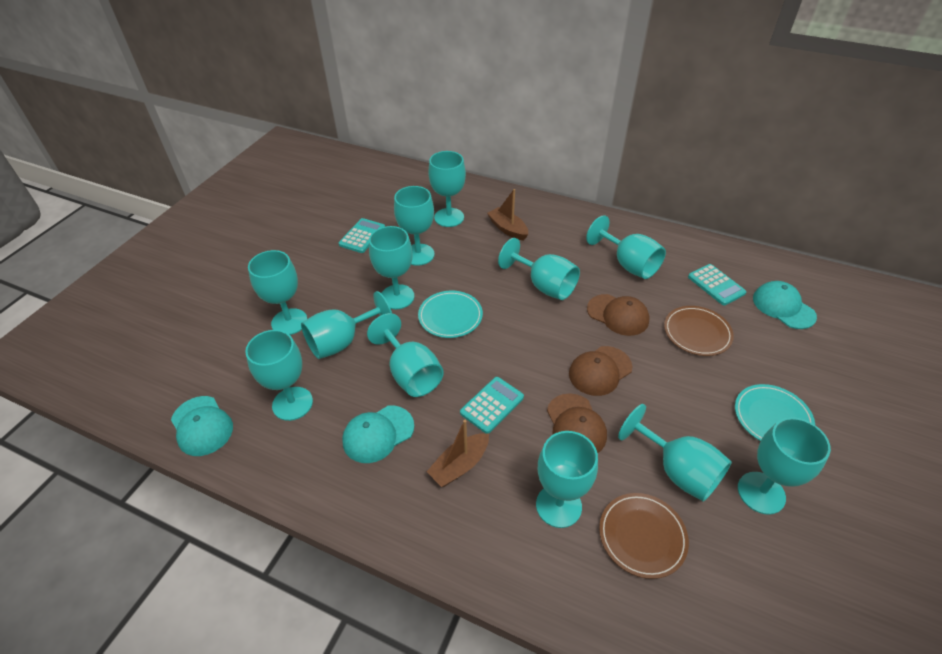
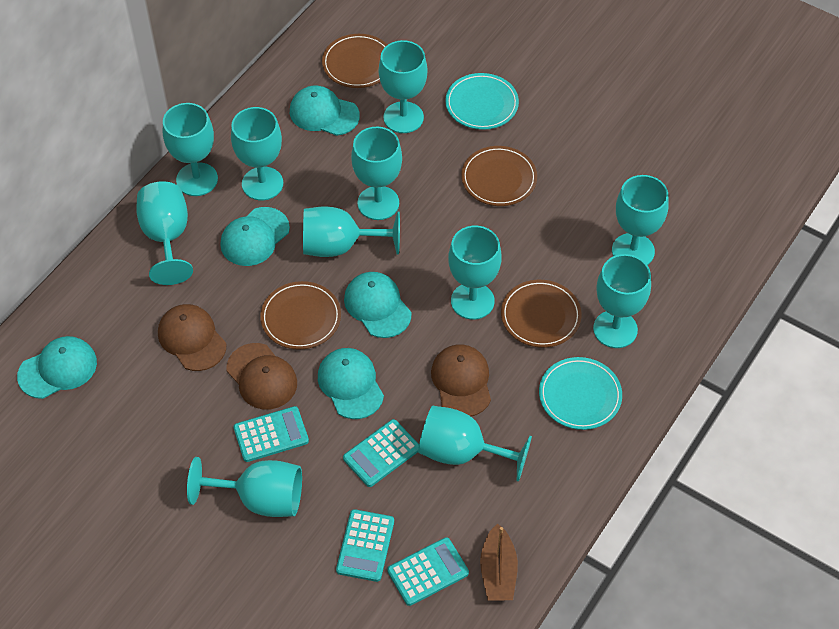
brown boat: 2 -> 1
brown plate: 2 -> 4
turquoise calculator: 3 -> 4
turquoise cap: 3 -> 5
turquoise goblet: 12 -> 11

